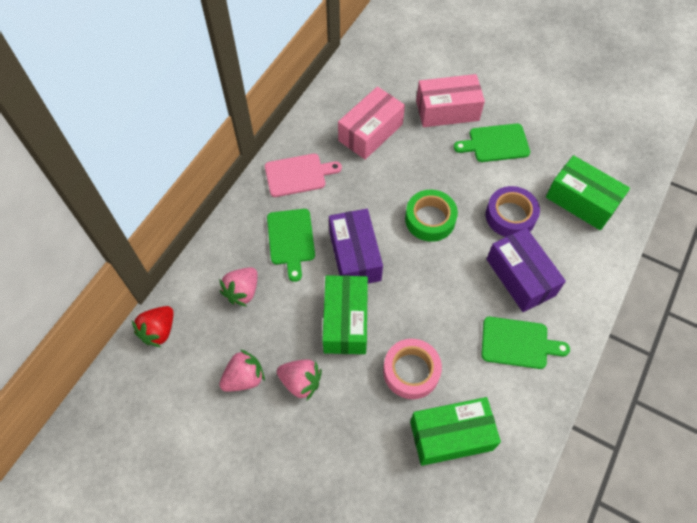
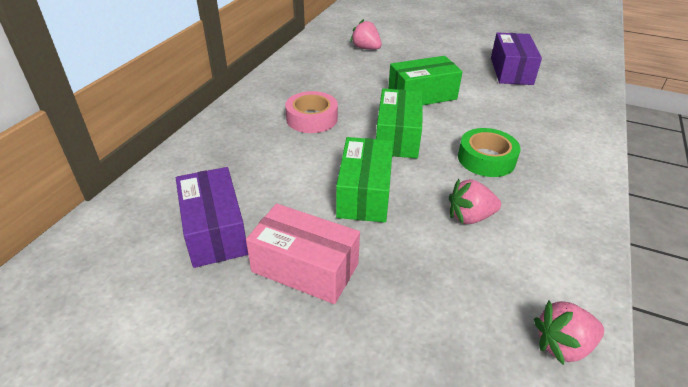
green cutting board: 3 -> 0
pink box: 2 -> 1
pink cutting board: 1 -> 0
purple tape: 1 -> 0
red strawberry: 1 -> 0

